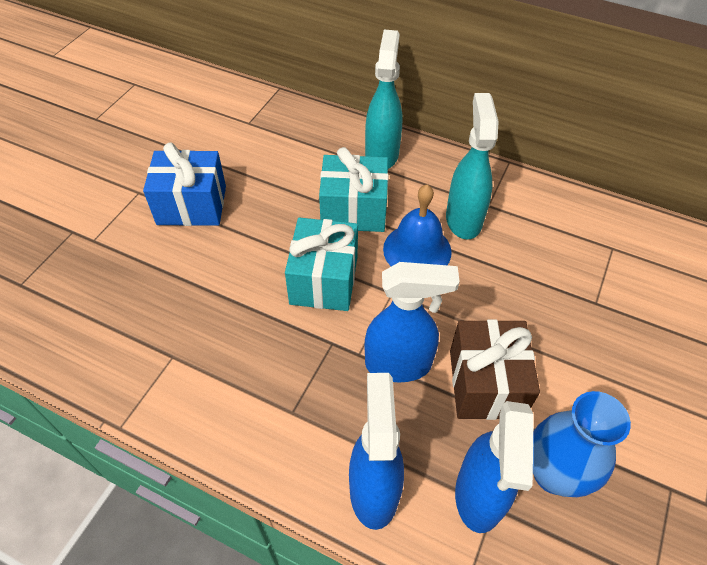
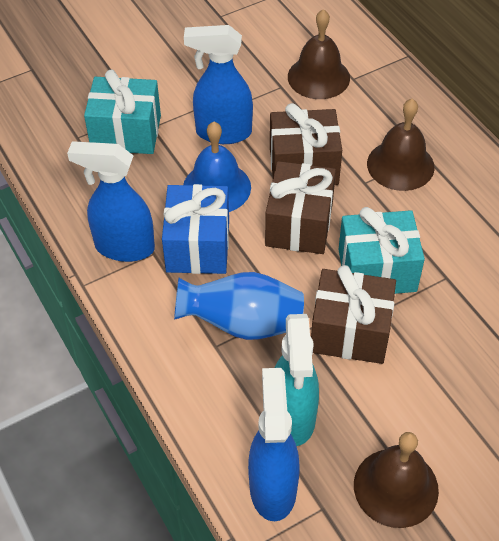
brown bell: 0 -> 3
brown gift: 1 -> 3
turquoise spray bottle: 2 -> 1

